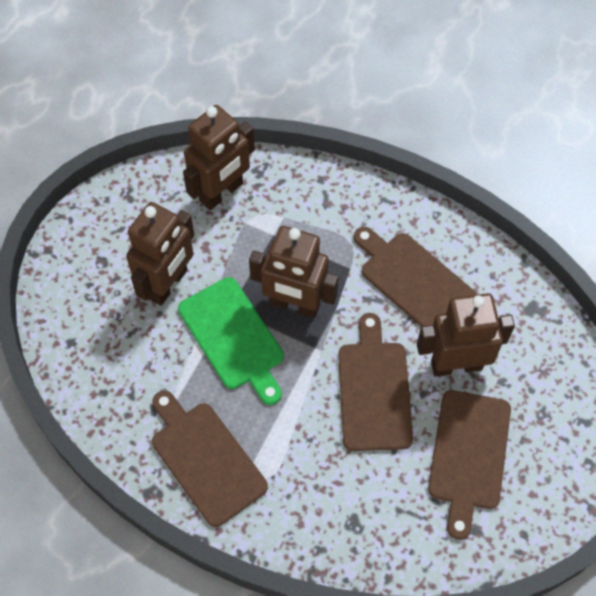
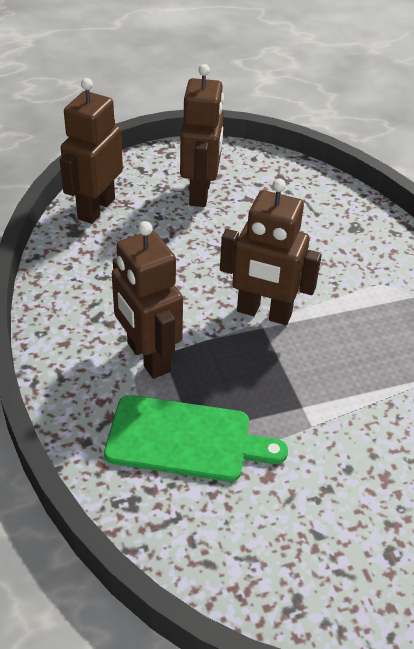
brown cutting board: 4 -> 0

